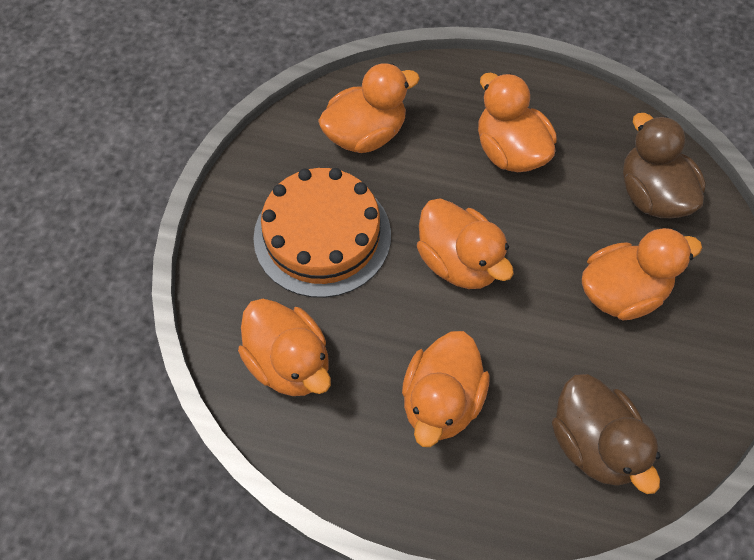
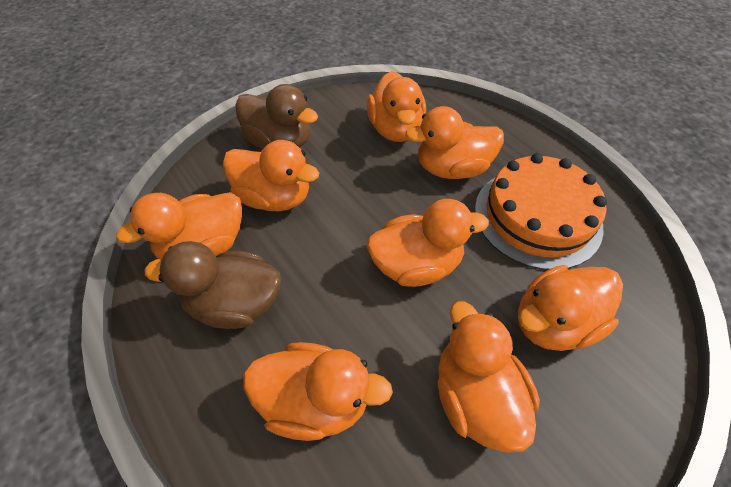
orange duck: 6 -> 8

